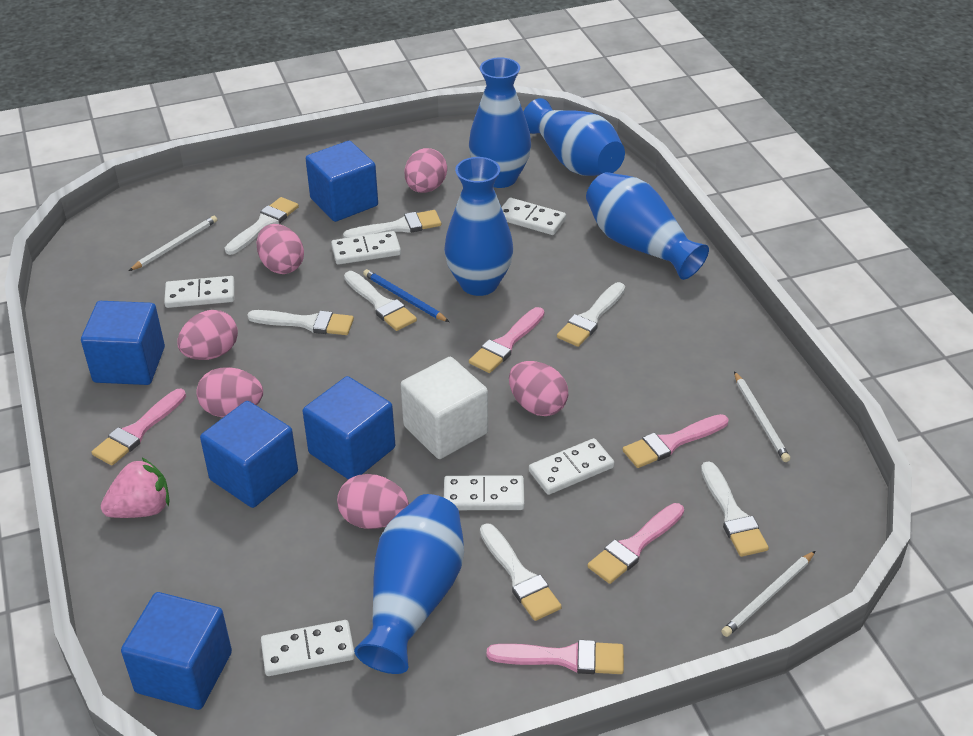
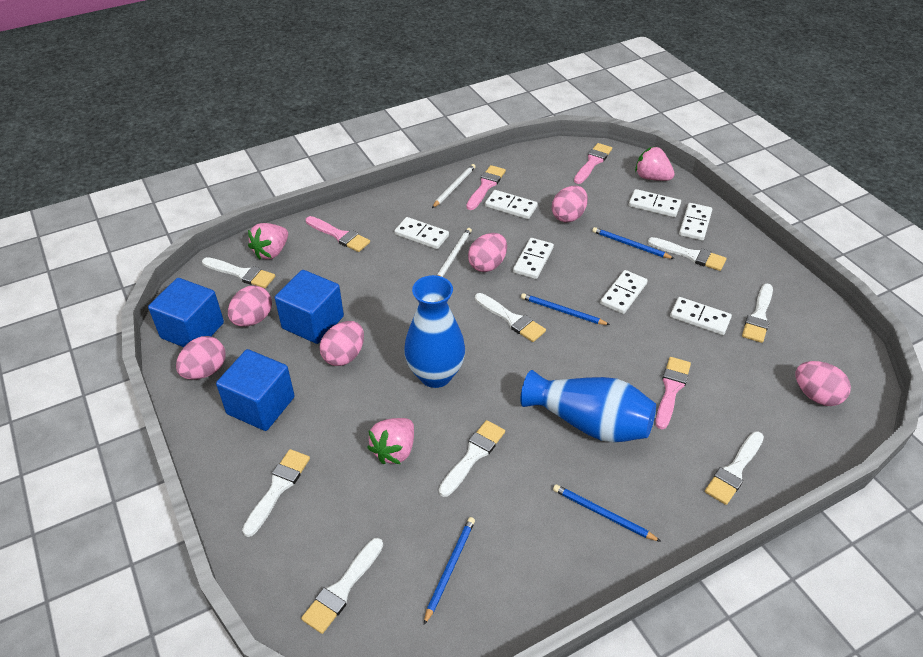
blue cube: 5 -> 3
blue pencil: 1 -> 4
blue vase: 5 -> 2
pink brush: 5 -> 4
pink strawberry: 1 -> 3
white brush: 7 -> 8
white cube: 1 -> 0
white domino: 6 -> 7
white pencil: 3 -> 2

